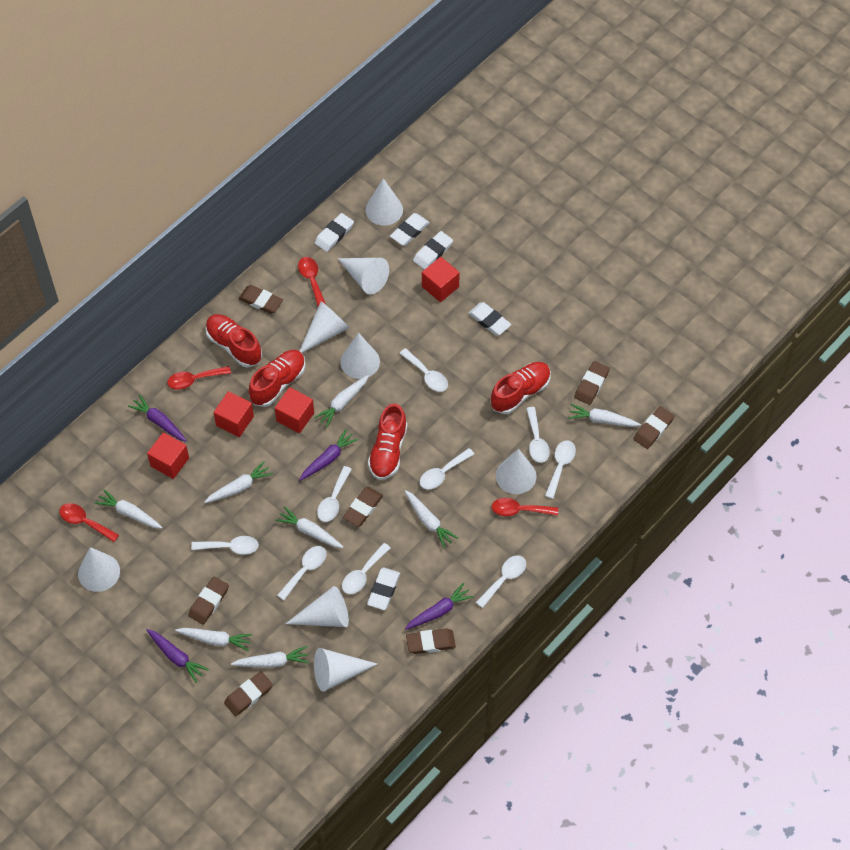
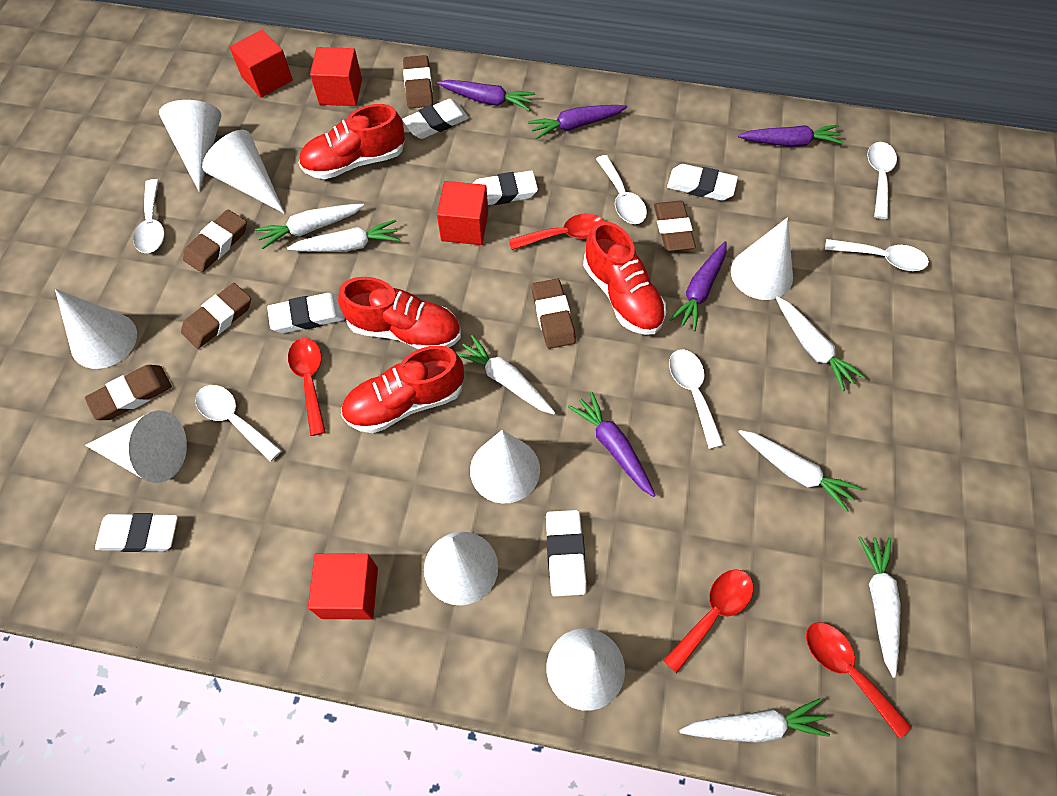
brown eraser: 7 -> 6
purple carrot: 4 -> 5
white carrot: 8 -> 7
white eraser: 5 -> 6
white spoon: 9 -> 6

